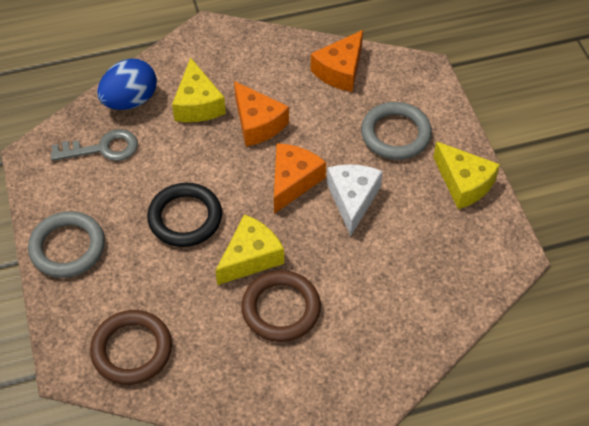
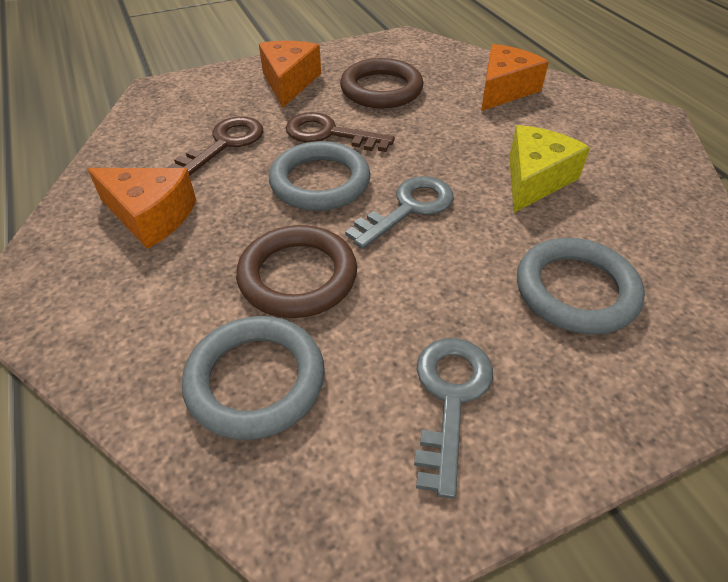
black ring: 1 -> 0
blue egg: 1 -> 0
brown key: 0 -> 2
grey key: 1 -> 2
grey ring: 2 -> 3
white cheese: 1 -> 0
yellow cheese: 3 -> 1

